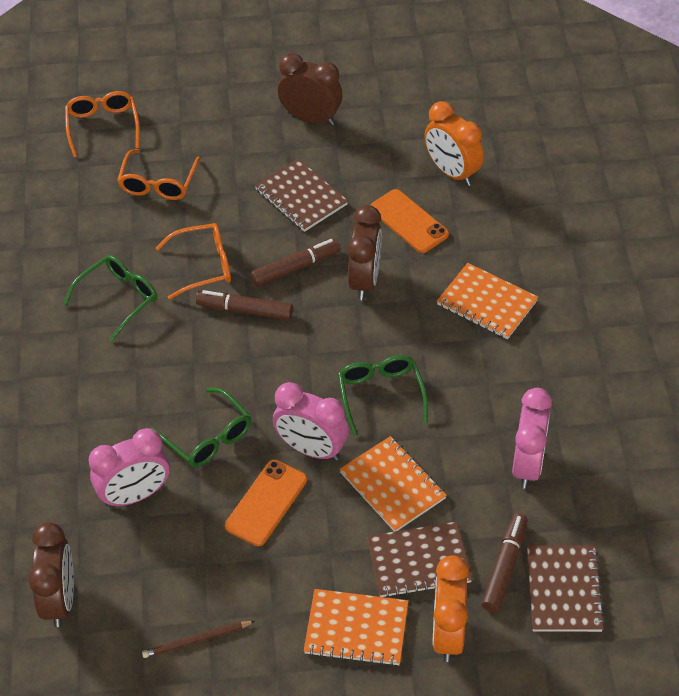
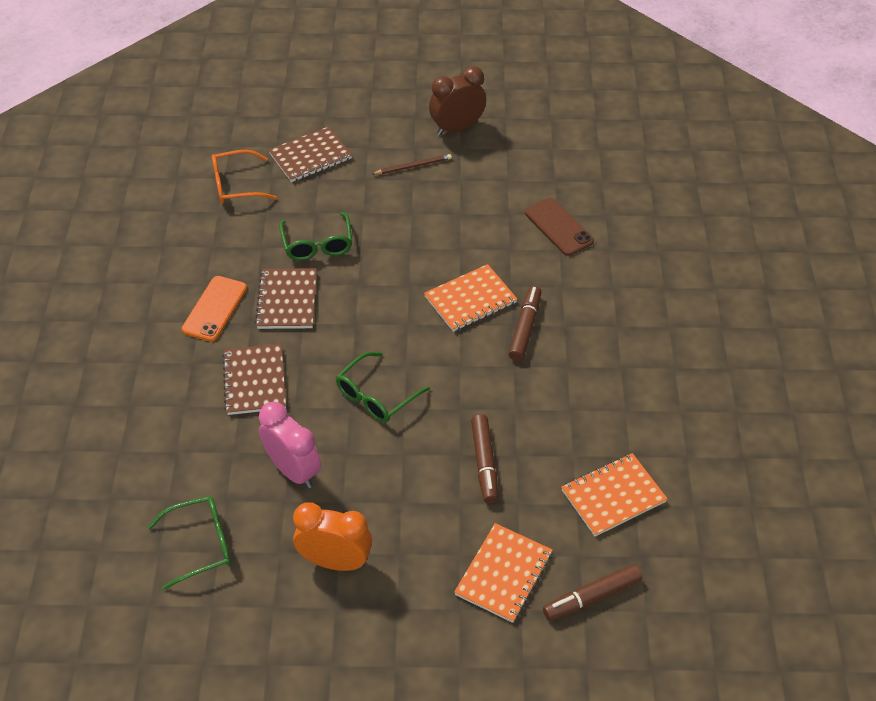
brown clock: 3 -> 1
brown phone: 0 -> 1
orange clock: 2 -> 1
orange glasses: 3 -> 1
orange phone: 2 -> 1
pink clock: 3 -> 1

